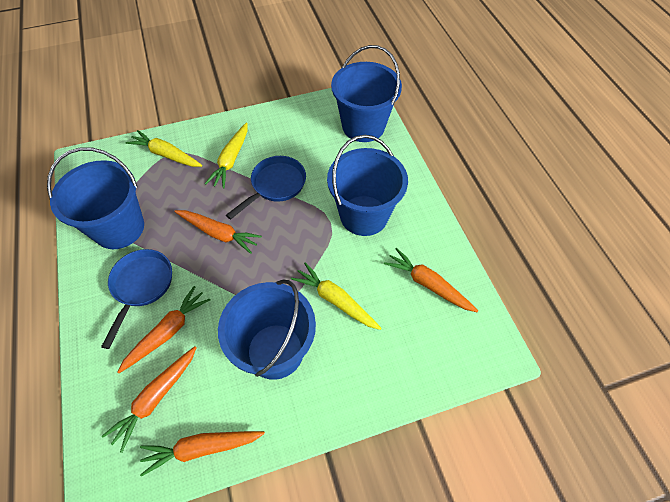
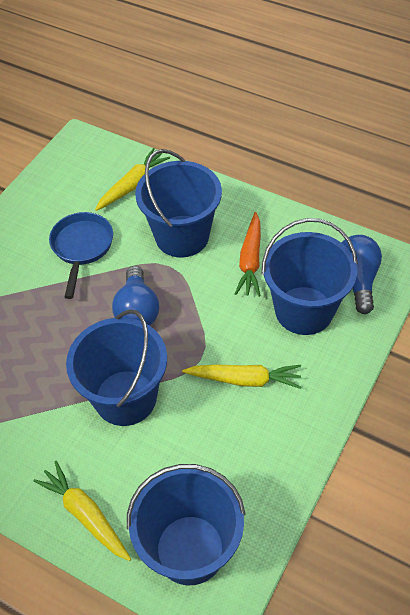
blue light bulb: 0 -> 2
blue pan: 2 -> 1
orange carrot: 5 -> 1

